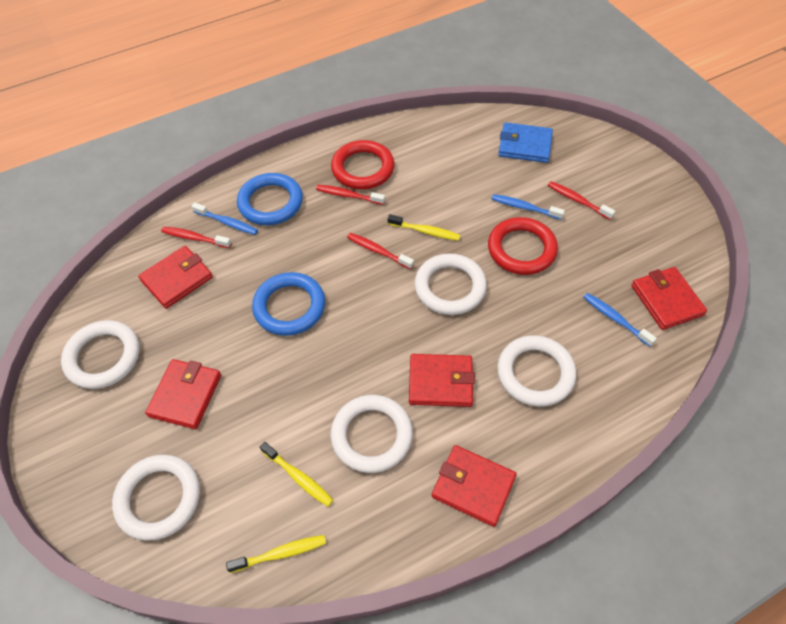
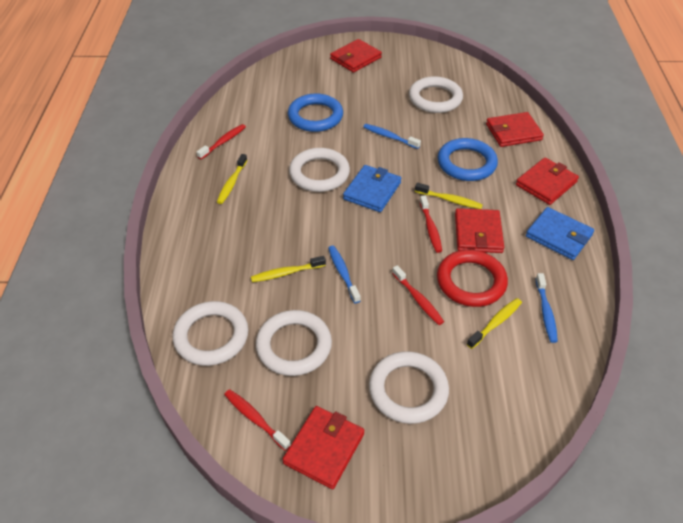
blue wallet: 1 -> 2
red ring: 2 -> 1
yellow toothbrush: 3 -> 4

